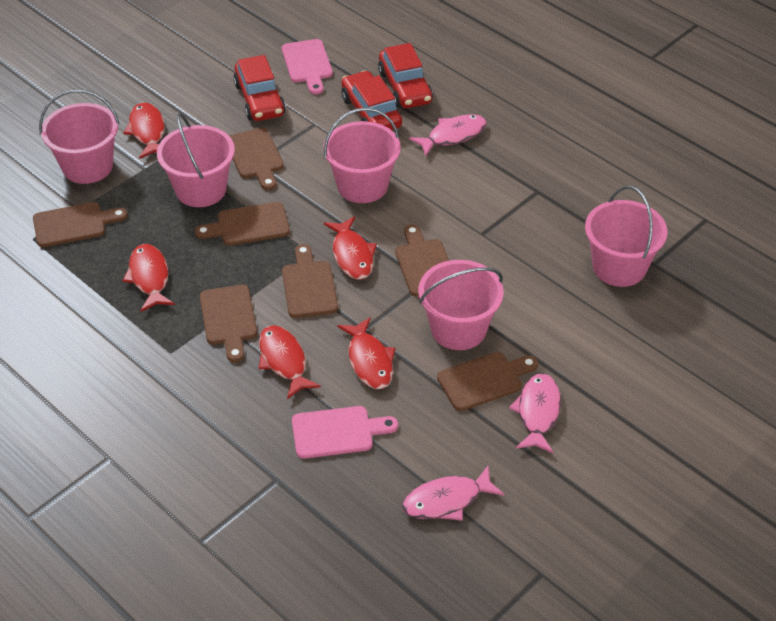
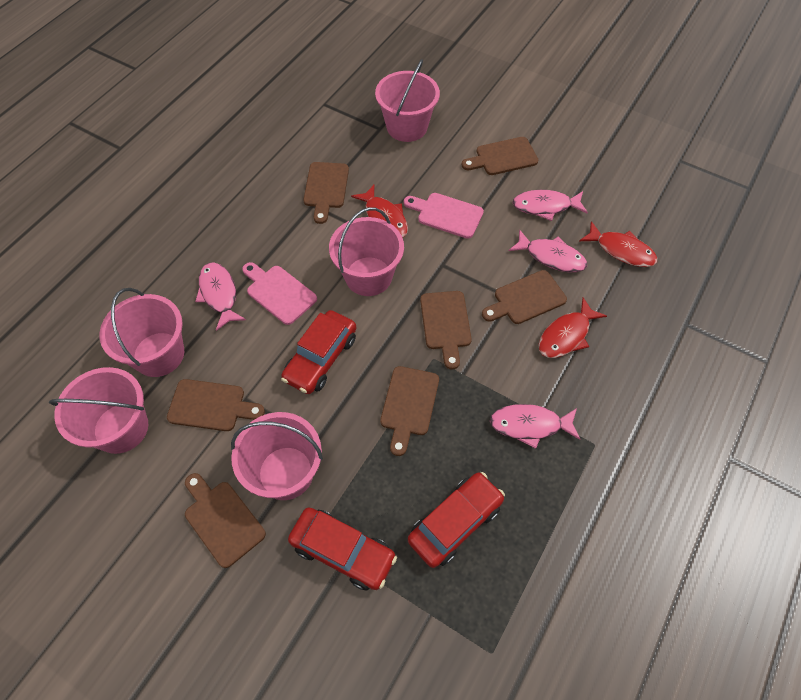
pink fish: 3 -> 4
red fish: 5 -> 3

